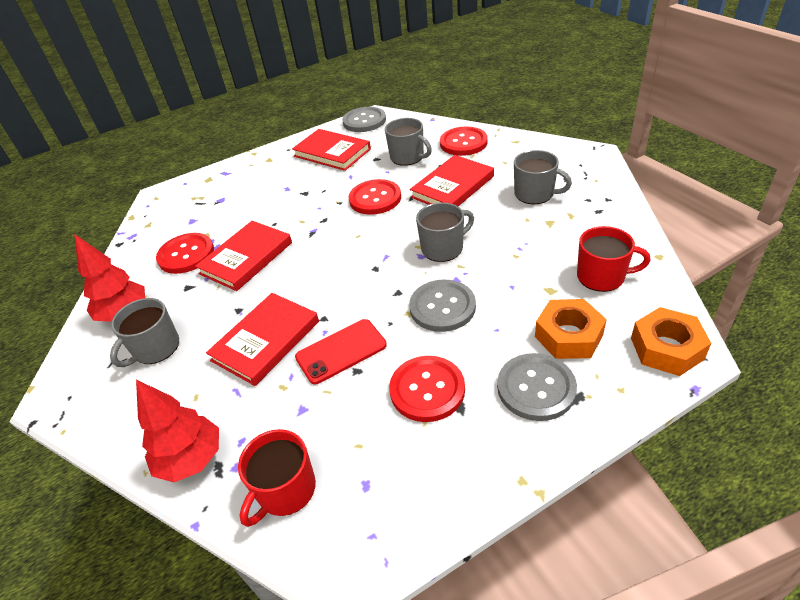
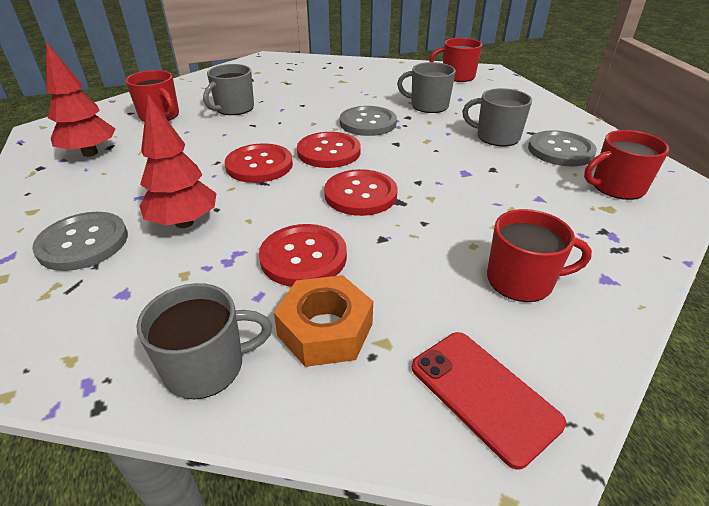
orange nut: 2 -> 1
red book: 4 -> 0
red mug: 2 -> 4

